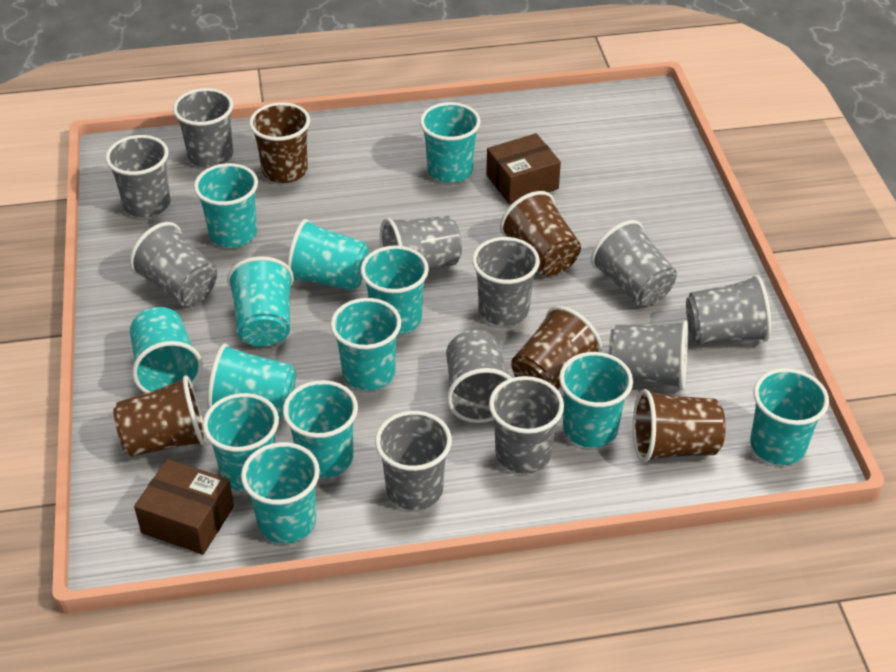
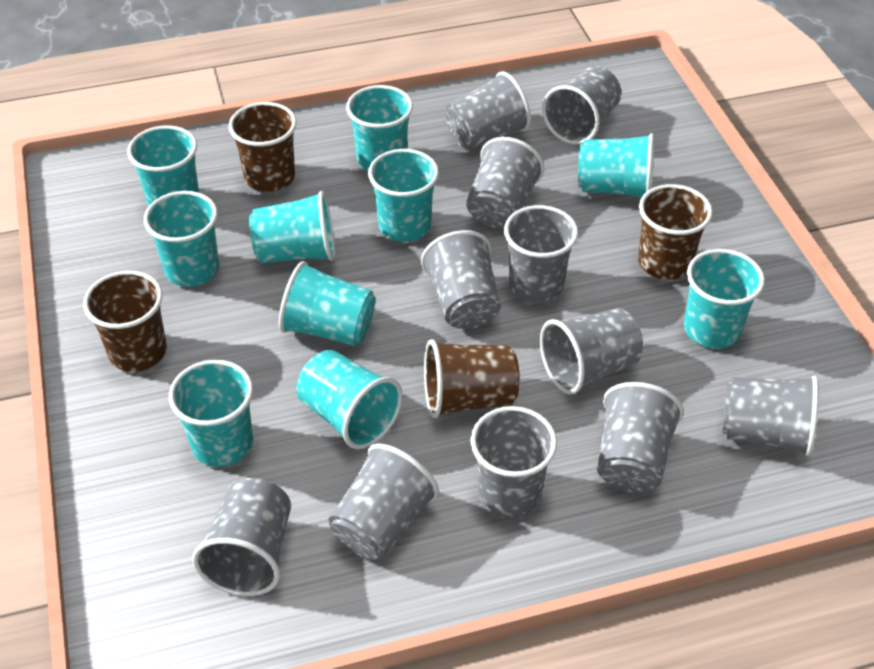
brown box: 2 -> 0
brown cup: 5 -> 4
turquoise cup: 13 -> 10

